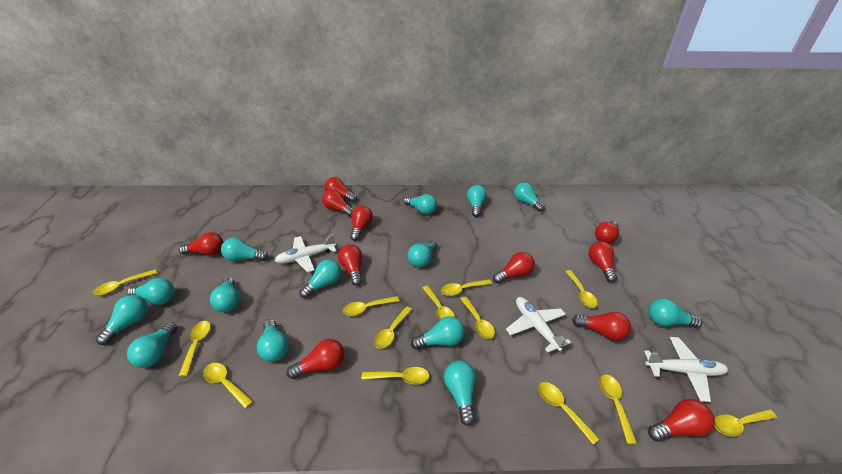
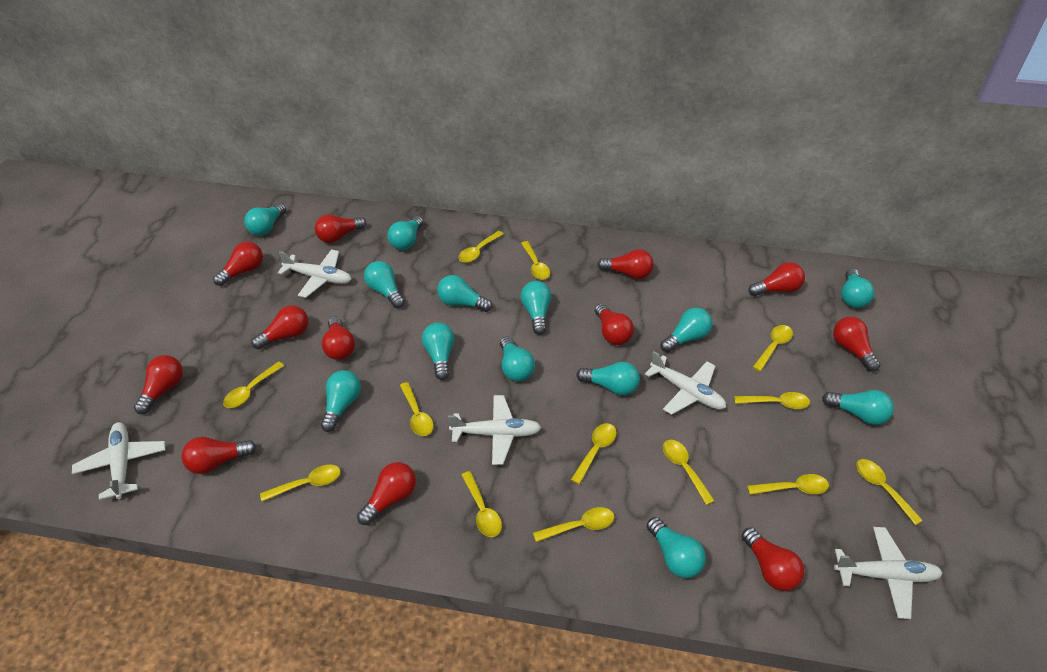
red light bulb: 11 -> 12
turquoise light bulb: 14 -> 13
white plane: 3 -> 5

